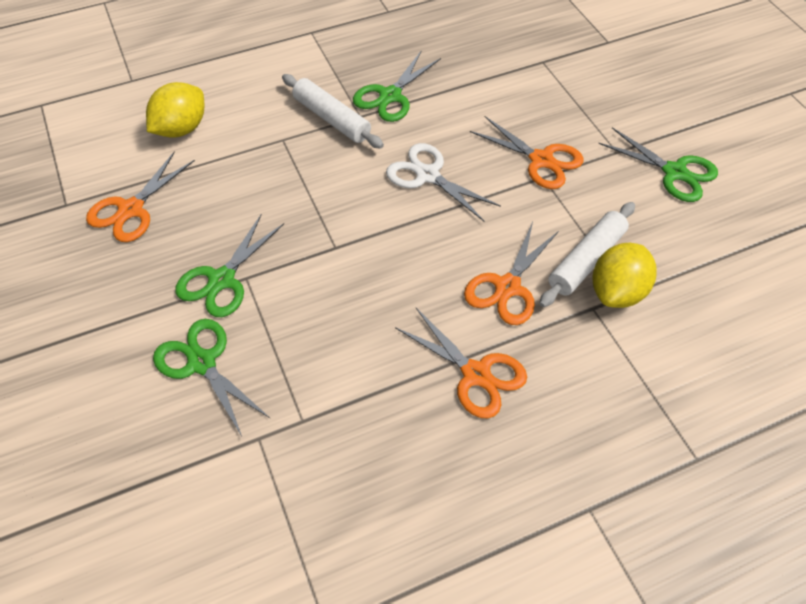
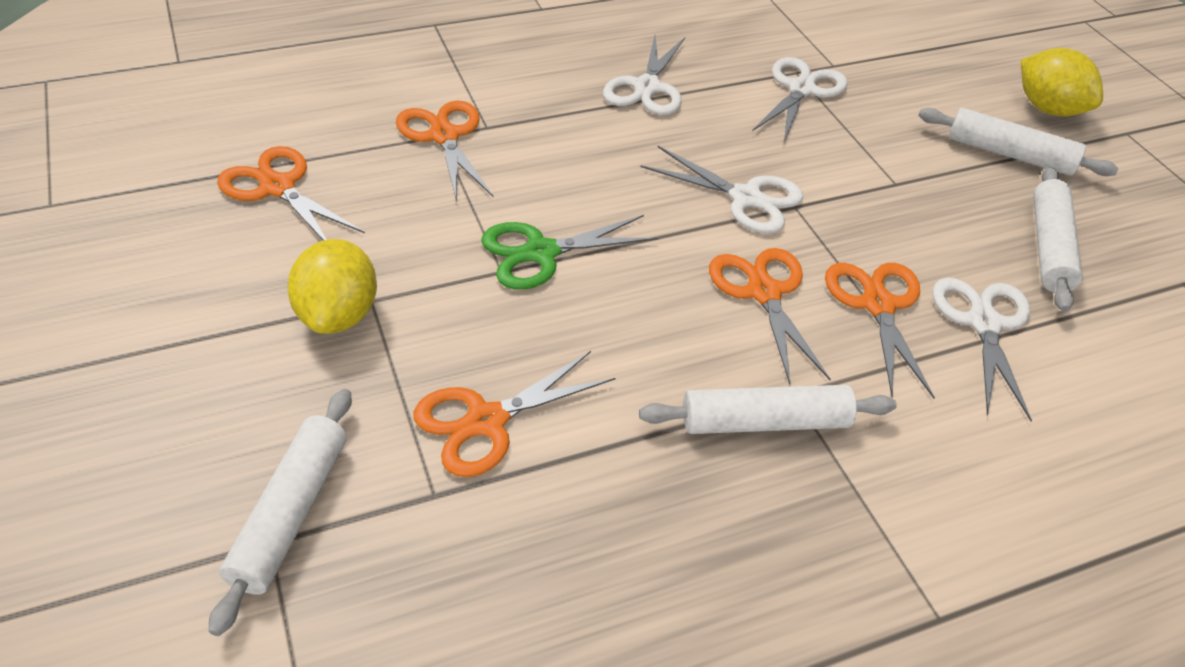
green scissors: 4 -> 1
orange scissors: 4 -> 5
white rolling pin: 2 -> 4
white scissors: 1 -> 4

